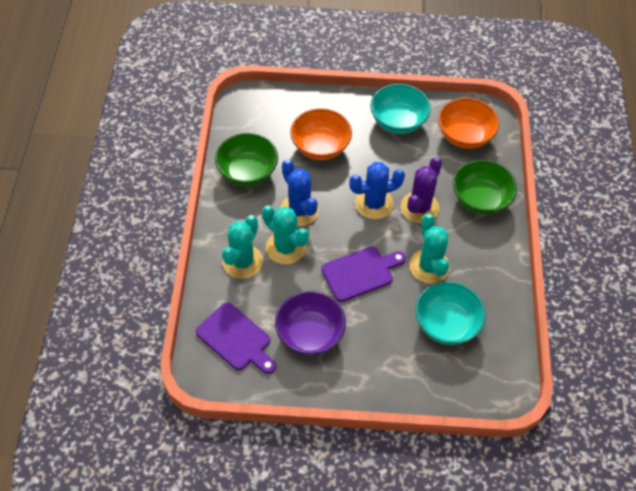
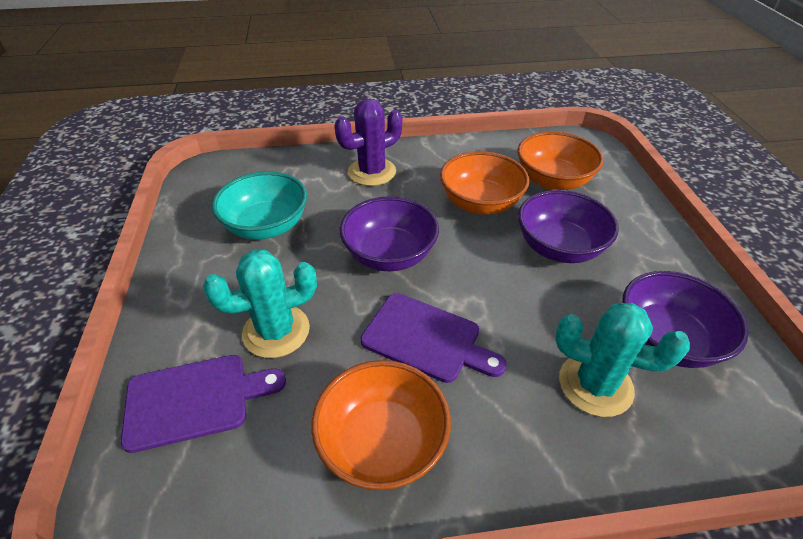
blue cactus: 2 -> 0
green bowl: 2 -> 0
orange bowl: 2 -> 3
purple bowl: 1 -> 3
turquoise bowl: 2 -> 1
turquoise cactus: 3 -> 2

